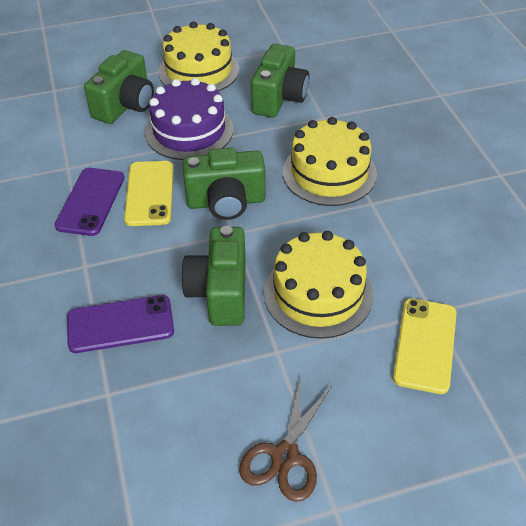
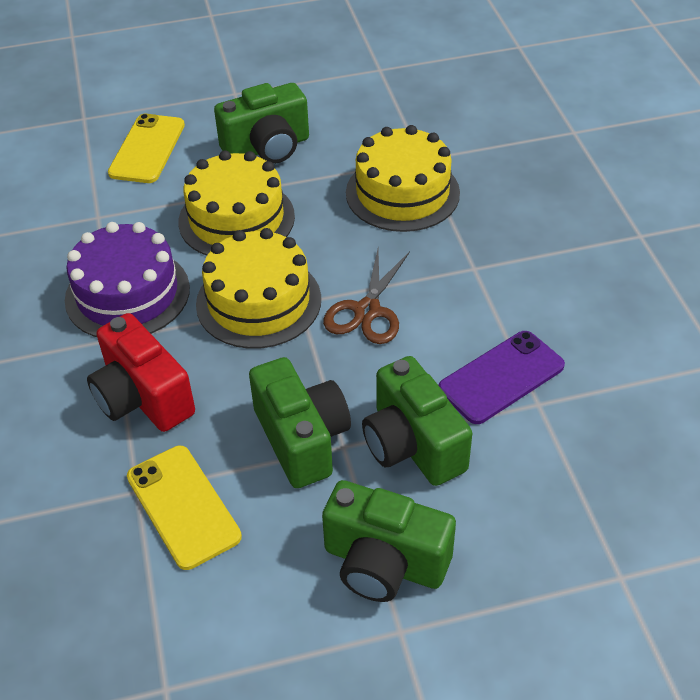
purple phone: 2 -> 1
red camera: 0 -> 1

